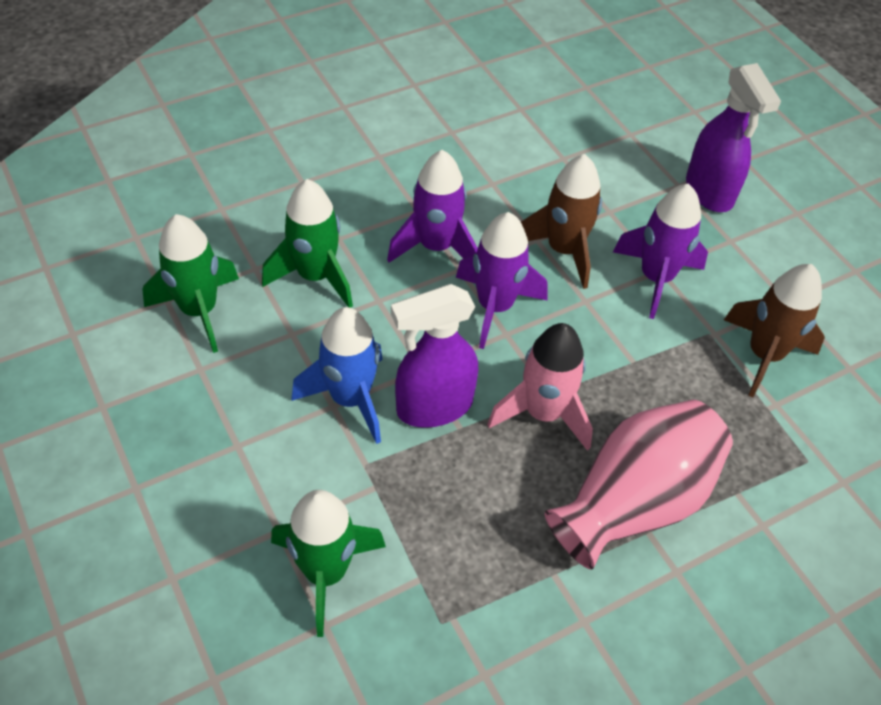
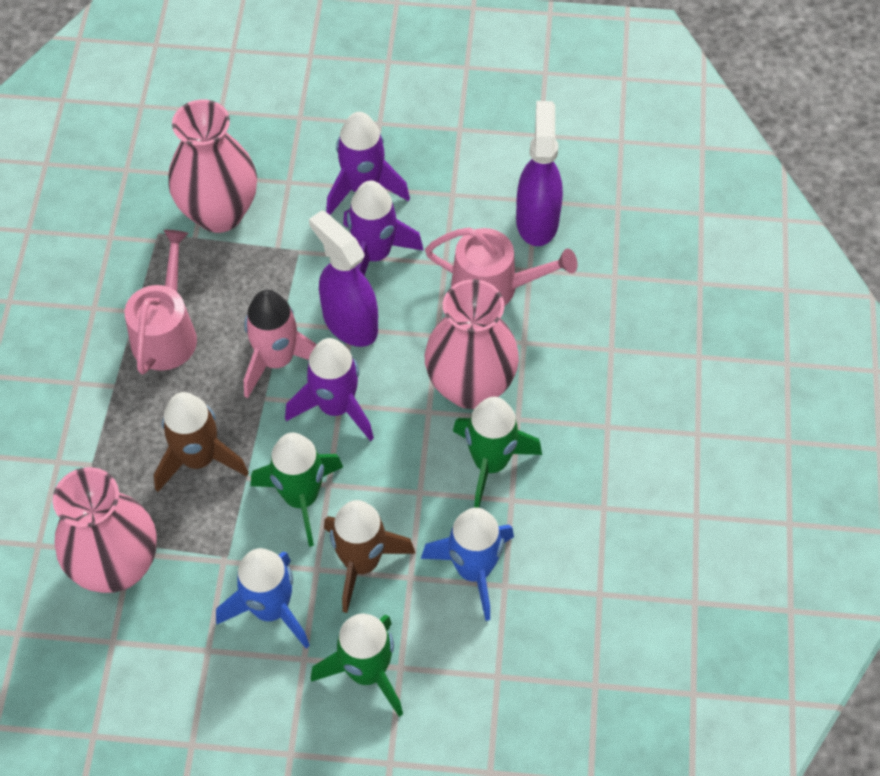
blue rocket: 1 -> 2
pink vase: 1 -> 3
pink watering can: 0 -> 2

